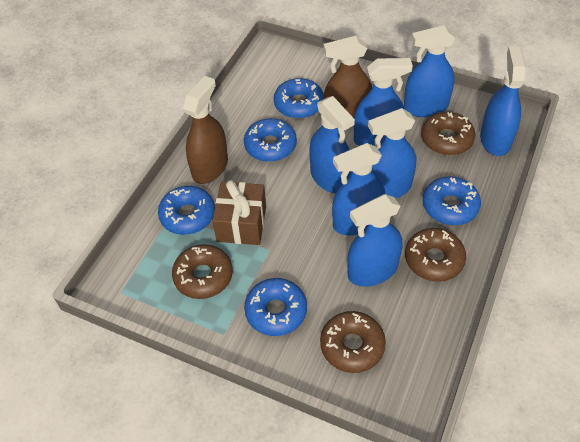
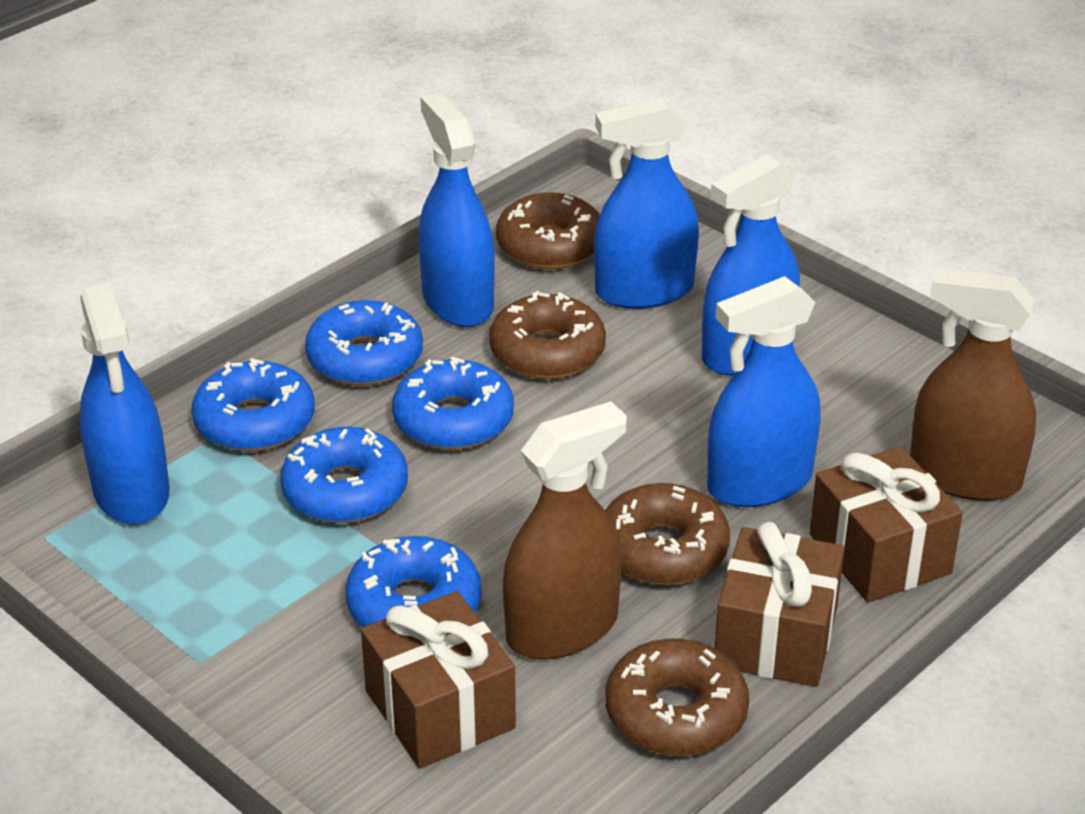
blue spray bottle: 7 -> 5
brown gift: 1 -> 3

